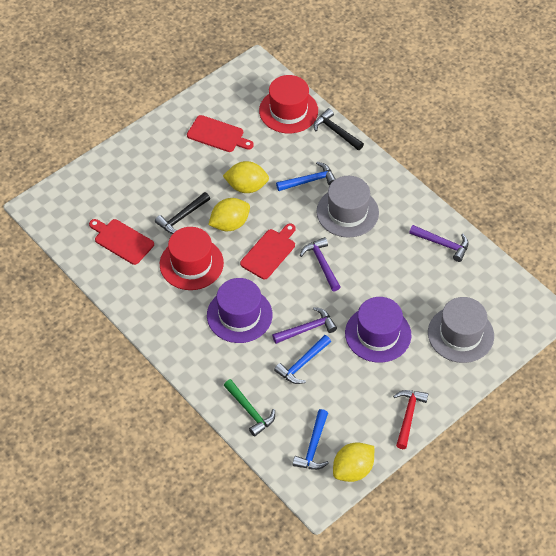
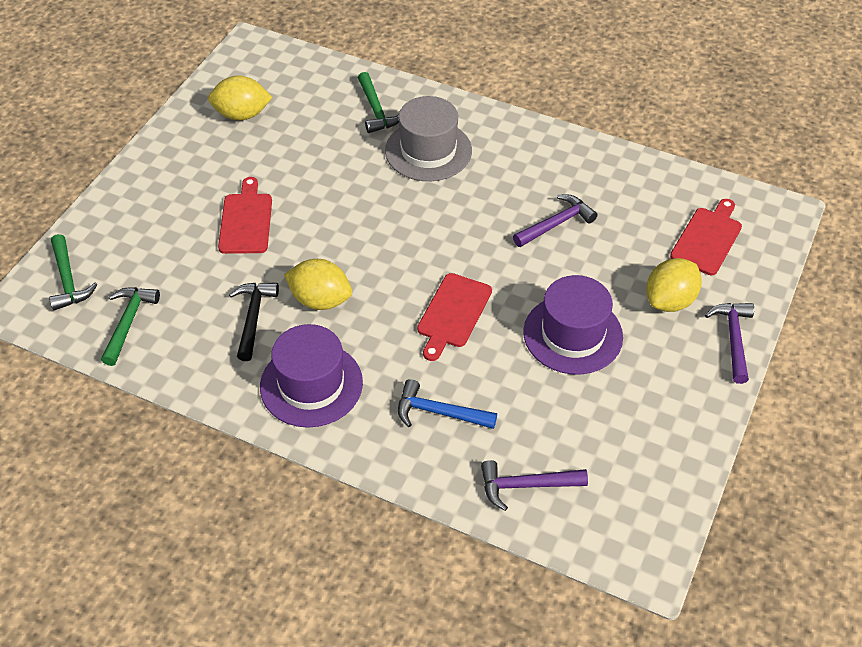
black hammer: 2 -> 1
blue hammer: 3 -> 1
green hammer: 1 -> 3
grey hat: 2 -> 1
red hammer: 1 -> 0
red hat: 2 -> 0

